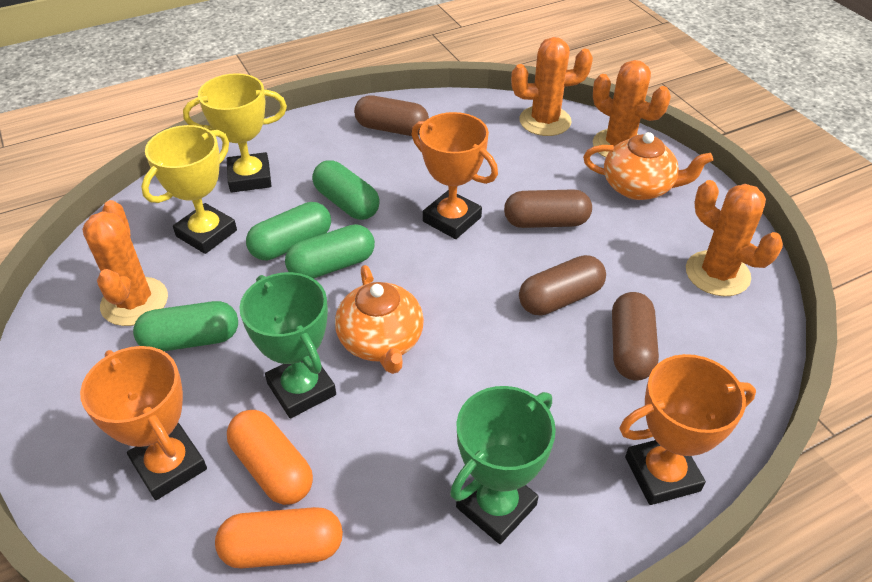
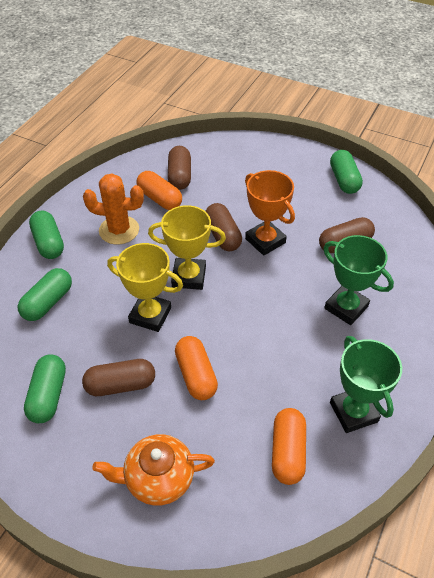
orange cactus: 4 -> 1
orange capsule: 2 -> 3
orange teapot: 2 -> 1
orange trophy: 3 -> 1

